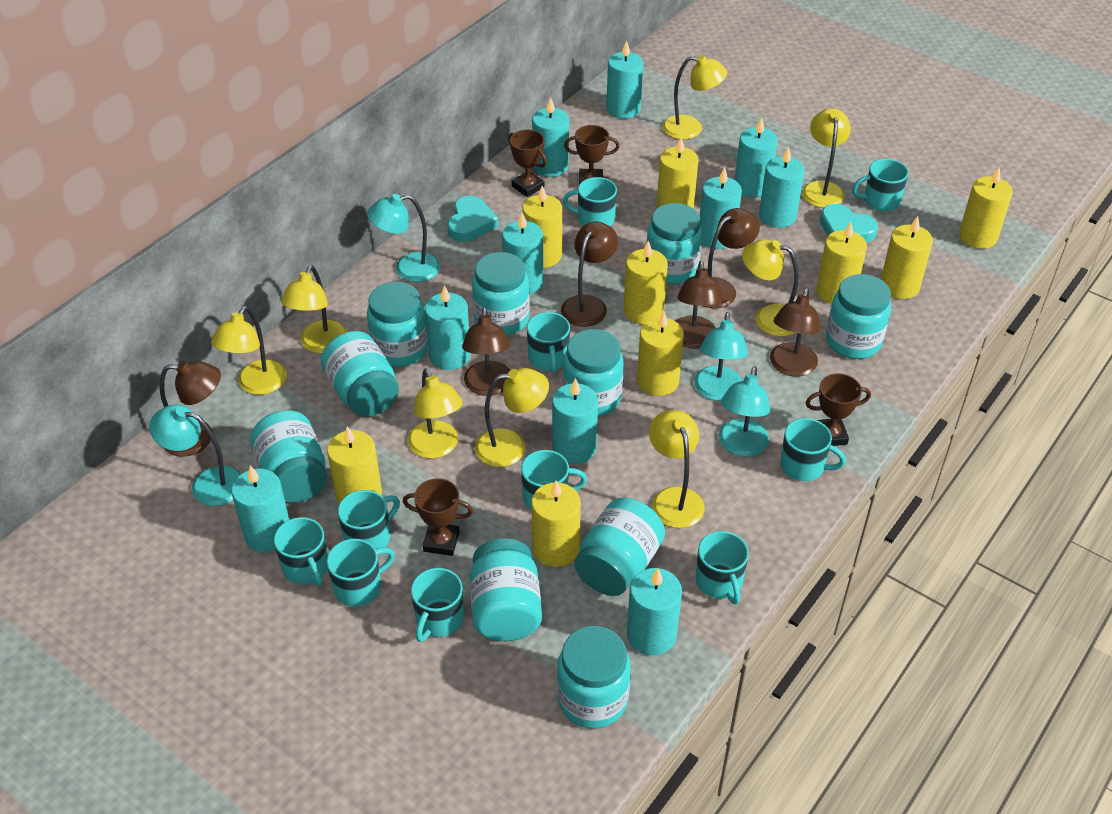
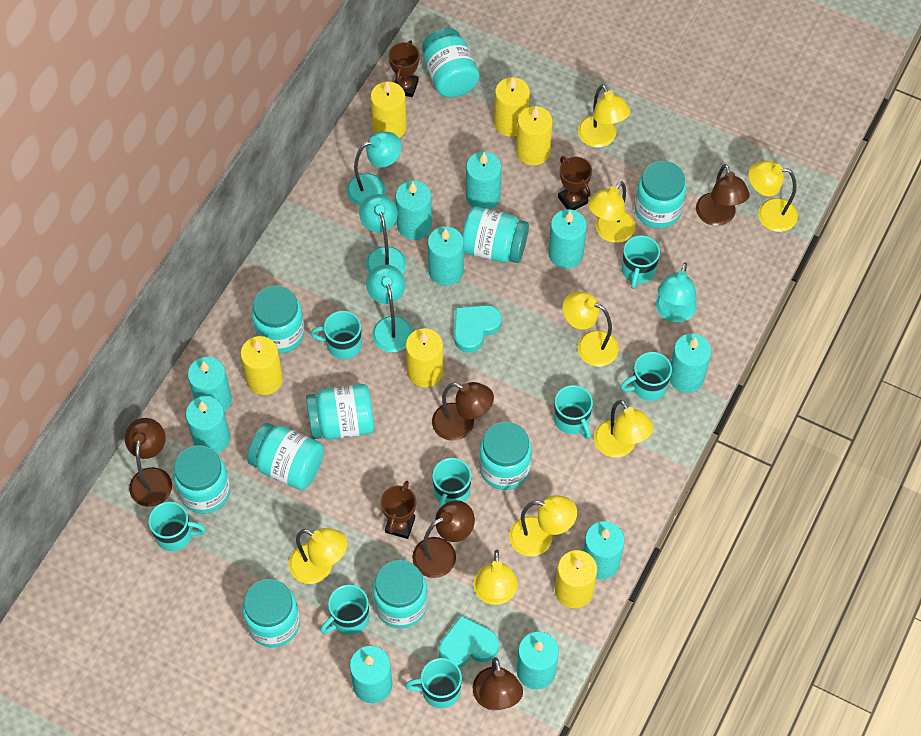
brown lamp: 6 -> 5
brown trophy: 4 -> 3
turquoise mug: 10 -> 8
yellow candle: 9 -> 6

